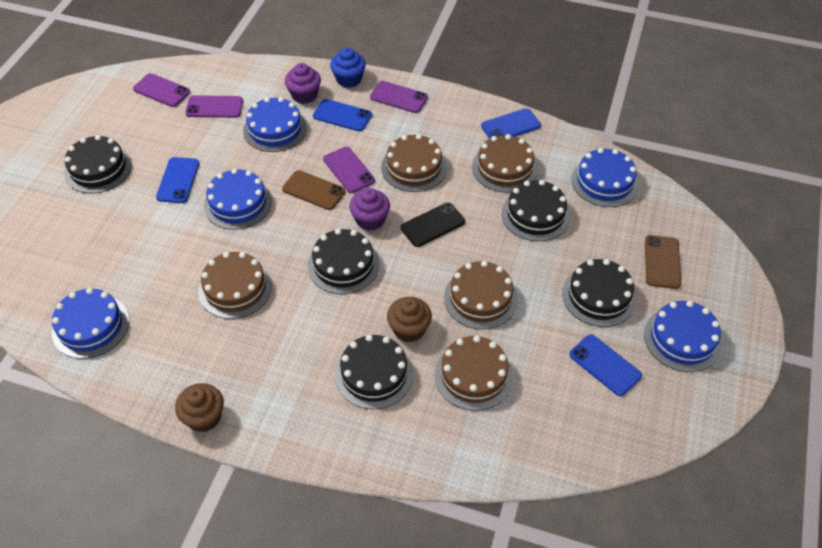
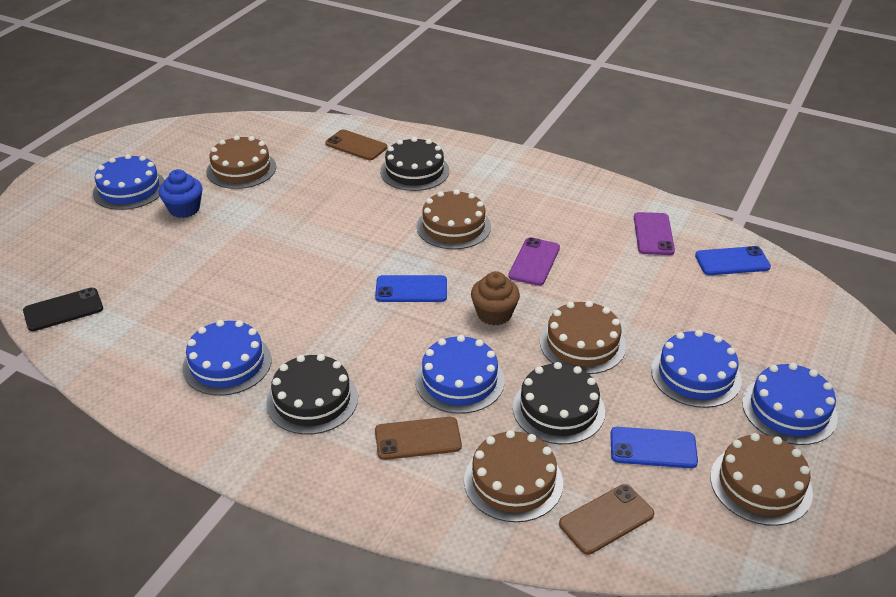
black cake: 5 -> 3
blue phone: 4 -> 3
brown cupcake: 2 -> 1
brown phone: 2 -> 3
purple cupcake: 2 -> 0
purple phone: 4 -> 2

